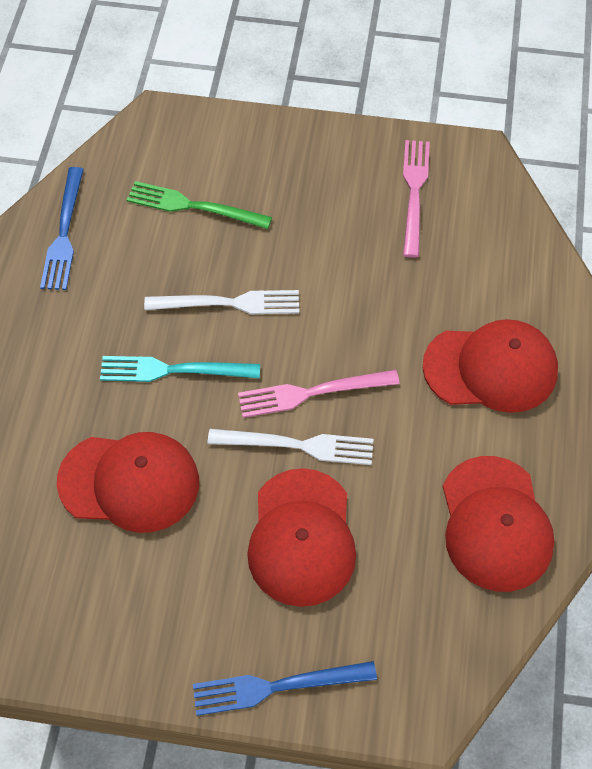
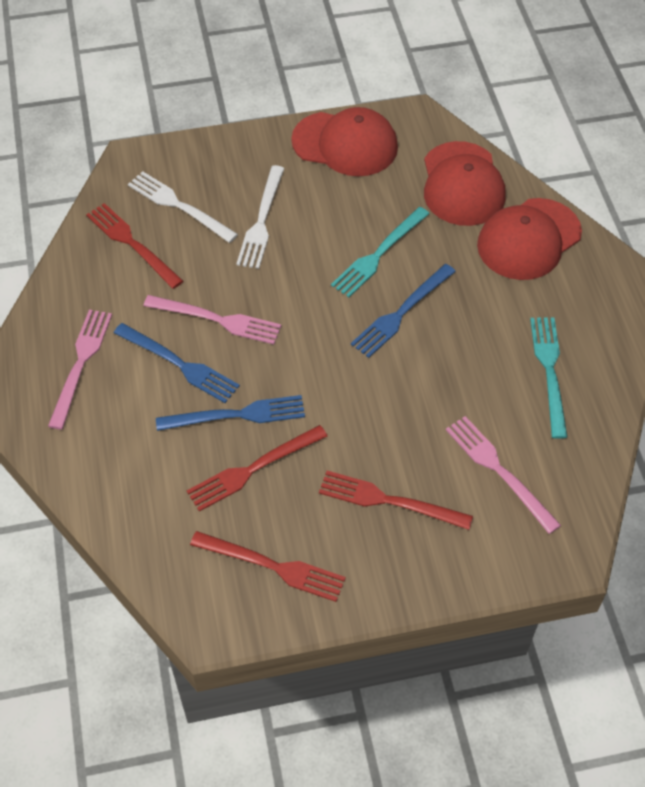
blue fork: 2 -> 3
green fork: 1 -> 0
pink fork: 2 -> 3
red cap: 4 -> 3
red fork: 0 -> 4
turquoise fork: 1 -> 2

